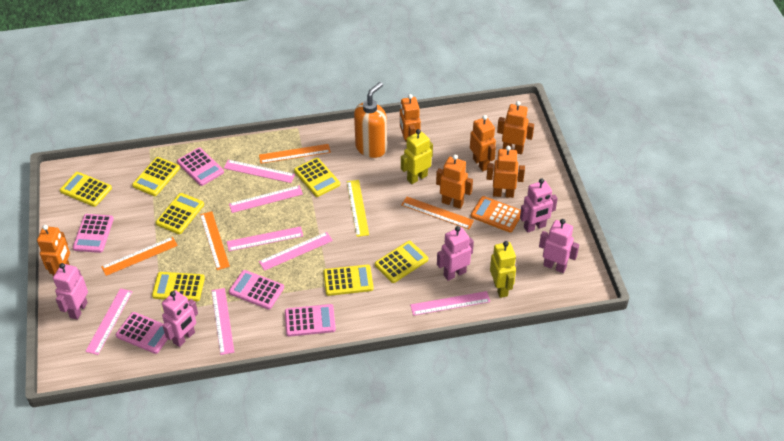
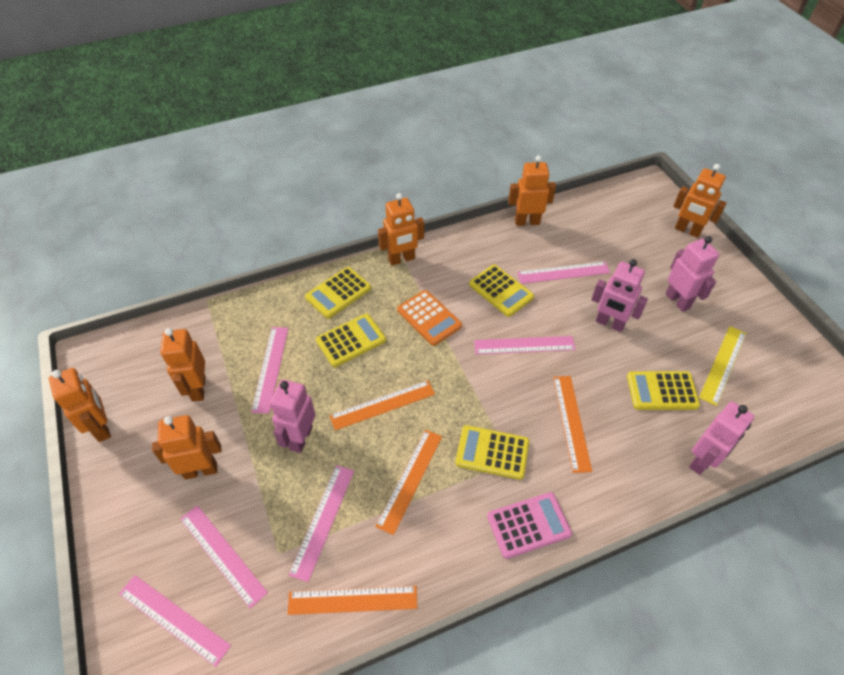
orange soap dispenser: 1 -> 0
pink calculator: 5 -> 1
pink robot: 5 -> 4
pink ruler: 7 -> 6
yellow calculator: 7 -> 5
yellow robot: 2 -> 0

